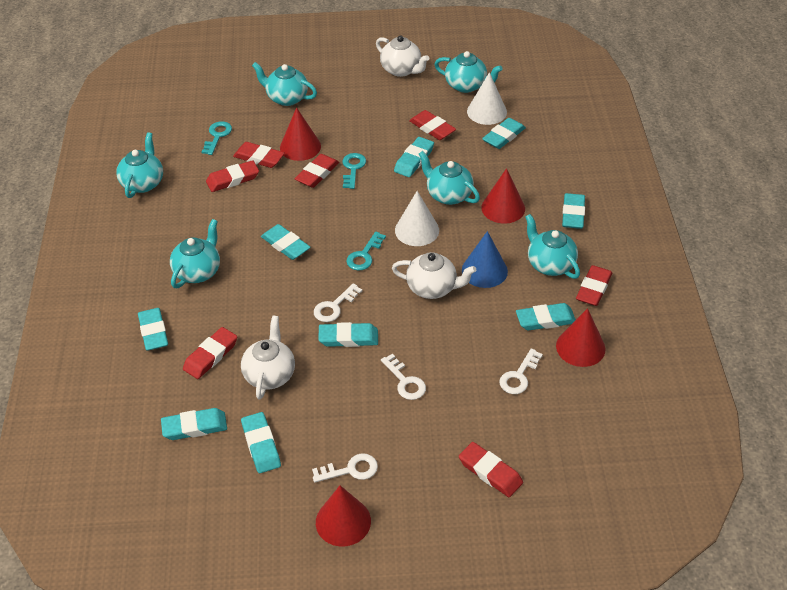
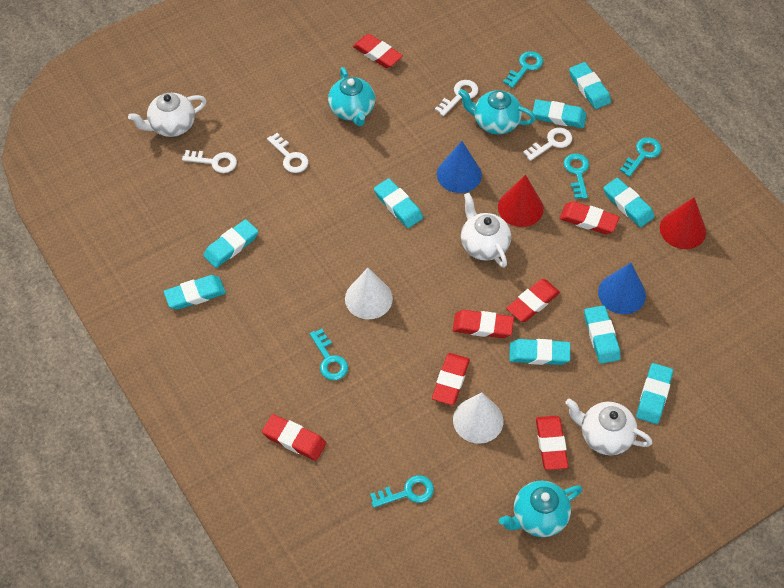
blue cone: 1 -> 2
red cone: 4 -> 2
turquoise key: 3 -> 5
turquoise teapot: 6 -> 3

